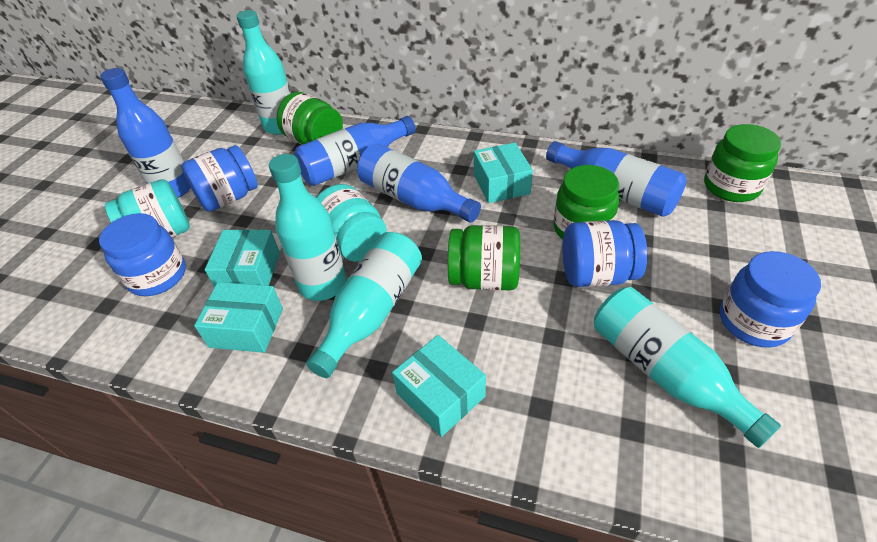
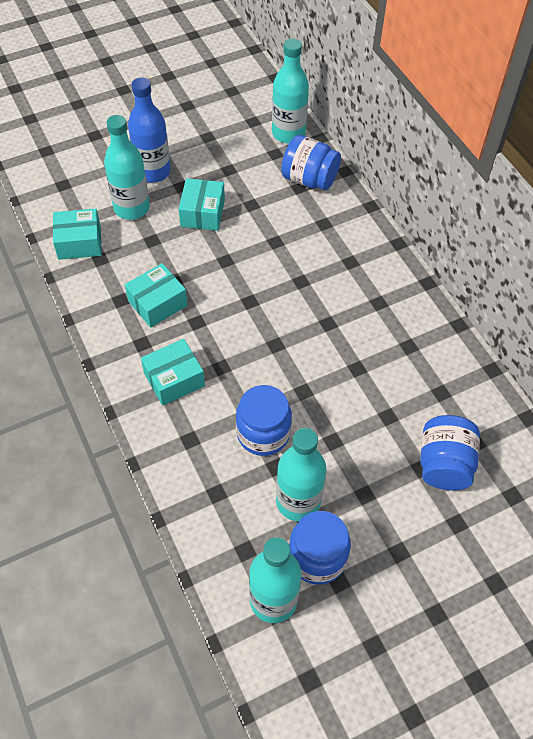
blue bottle: 4 -> 1
green jar: 4 -> 0
turquoise jar: 2 -> 0

